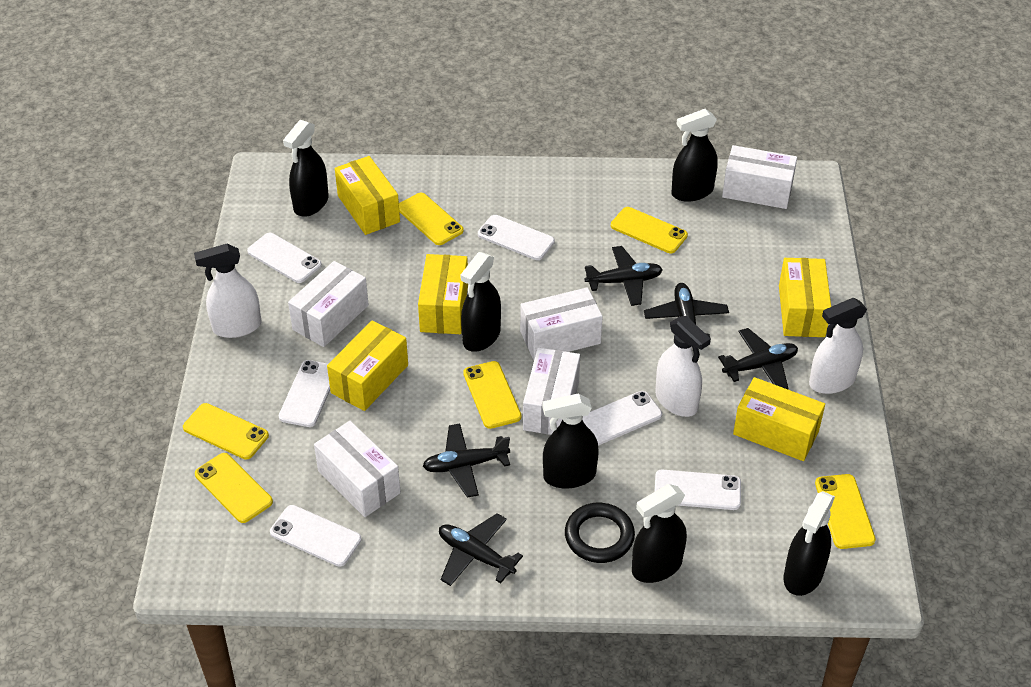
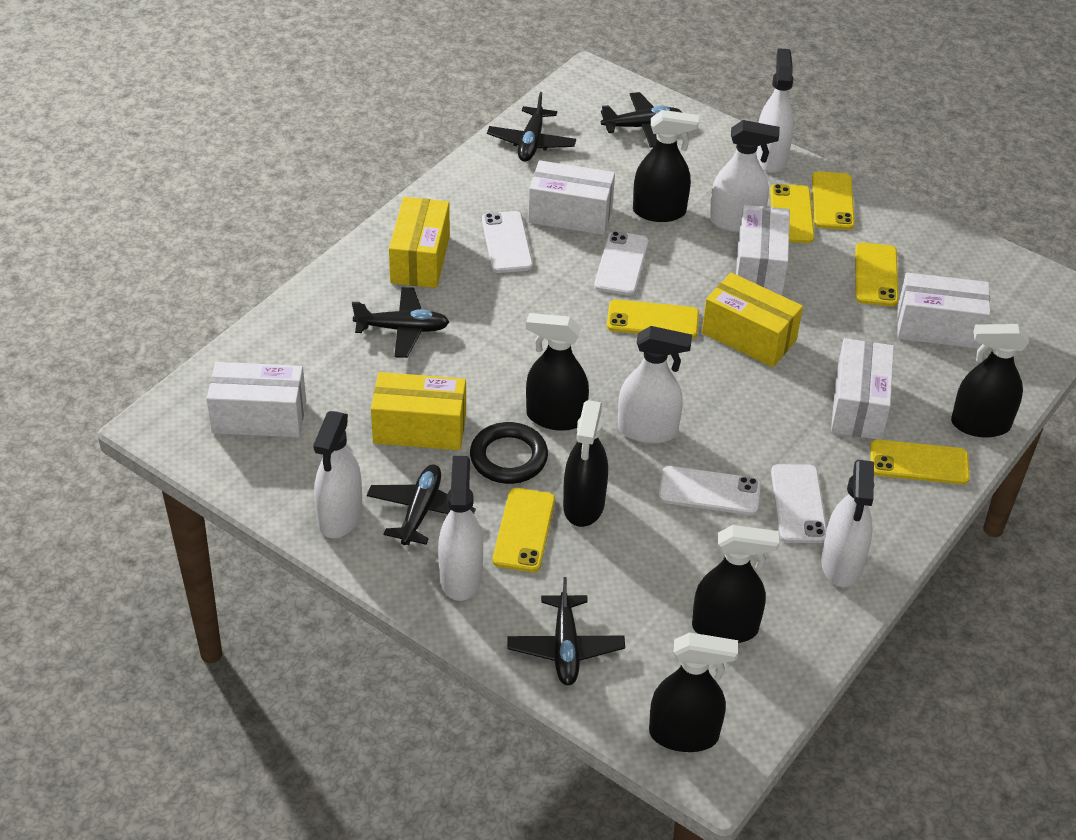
white phone: 6 -> 4
white spray bottle: 3 -> 6
yellow box: 5 -> 3

